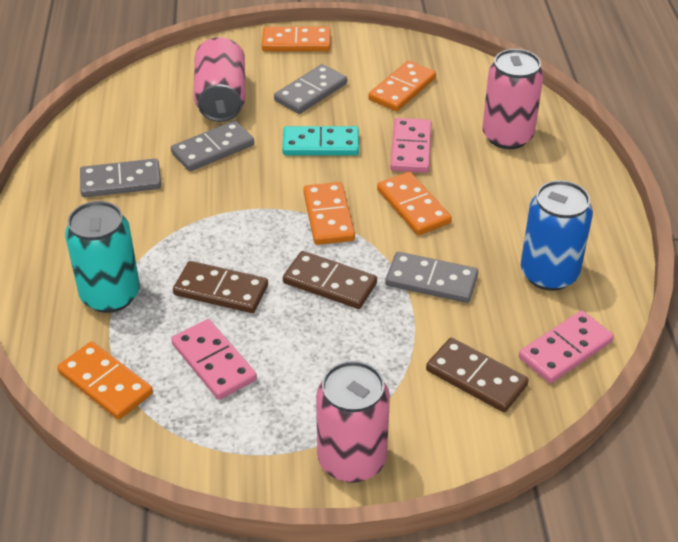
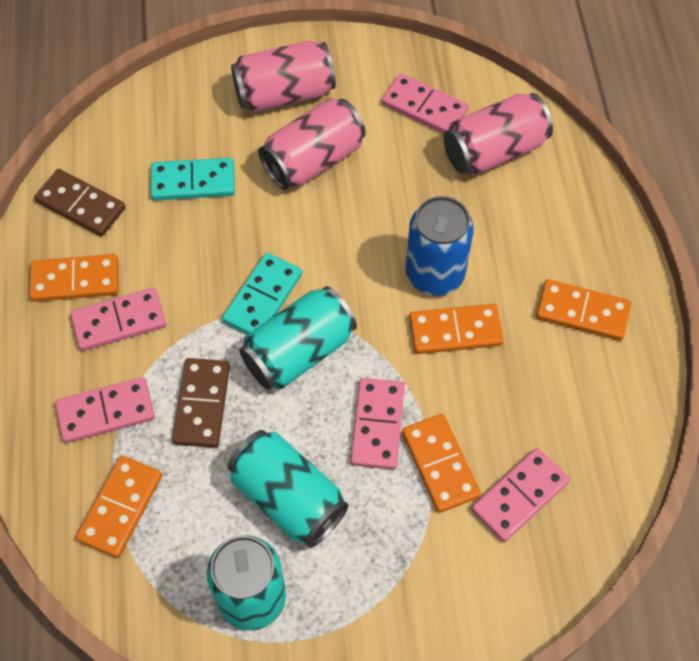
brown domino: 3 -> 2
grey domino: 4 -> 0
pink domino: 3 -> 5
turquoise can: 1 -> 3
turquoise domino: 1 -> 2

